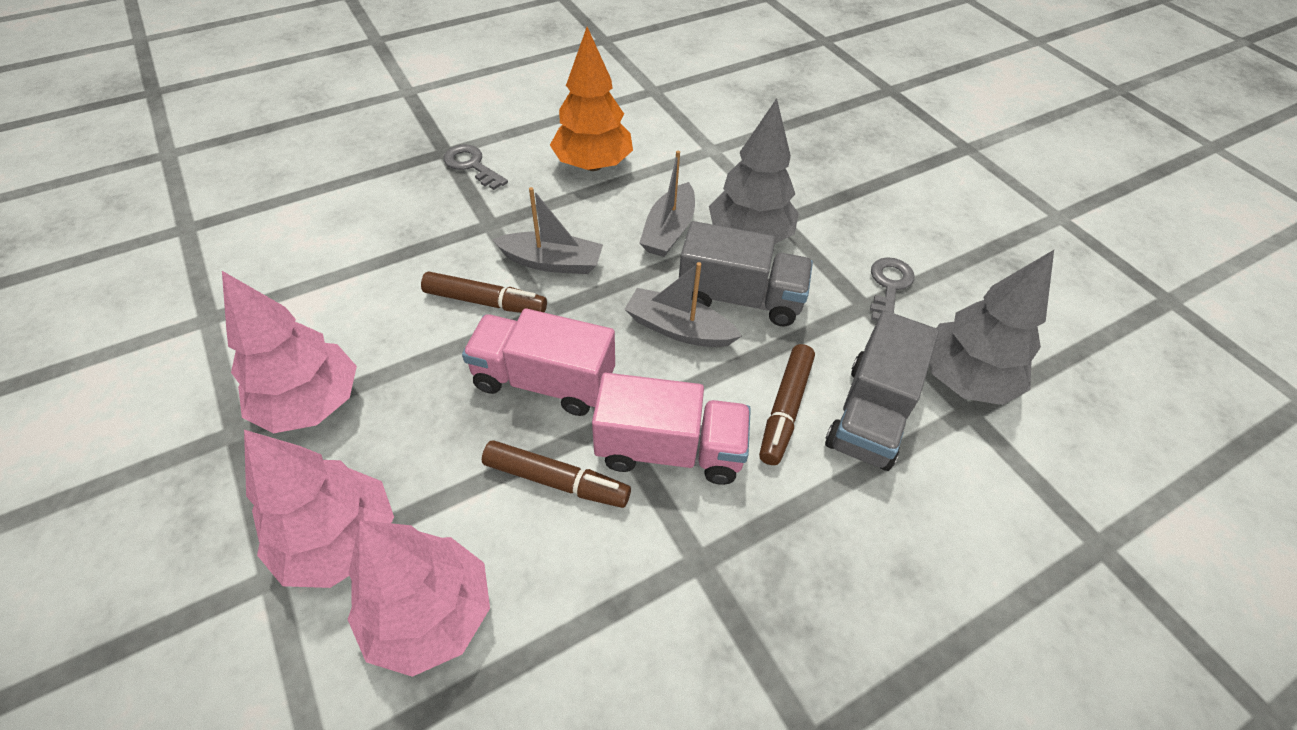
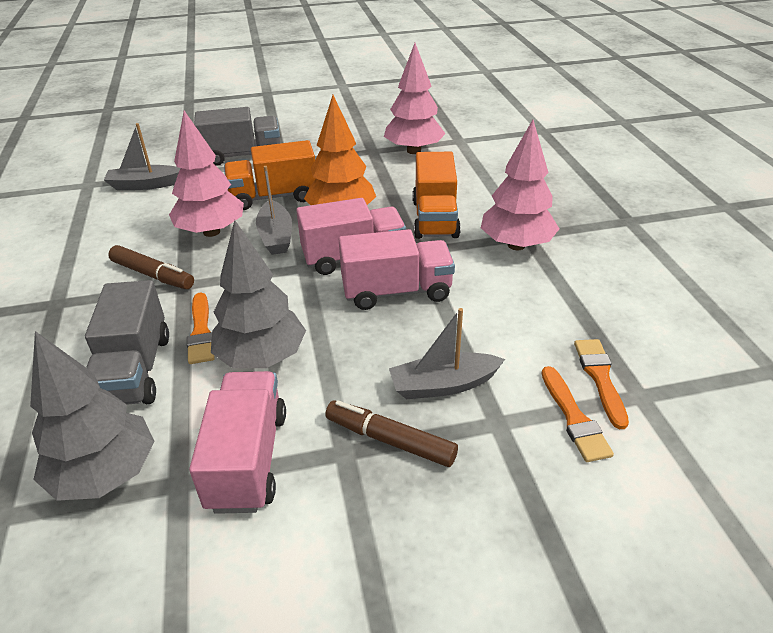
brown marker: 3 -> 2
grey key: 2 -> 0
orange brush: 0 -> 3
orange truck: 0 -> 2
pink truck: 2 -> 3

